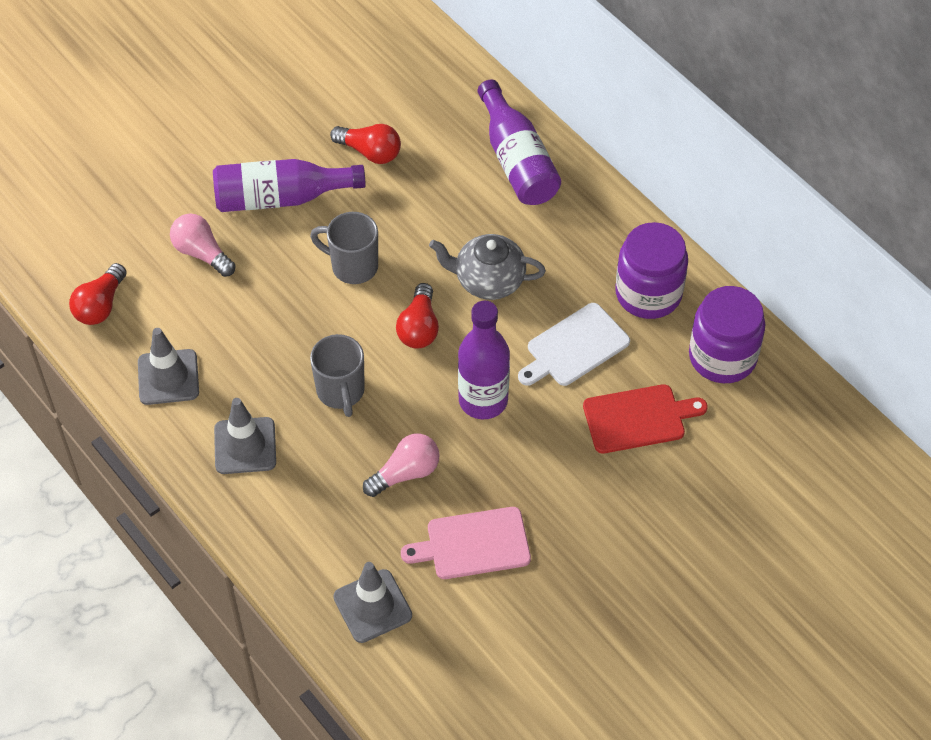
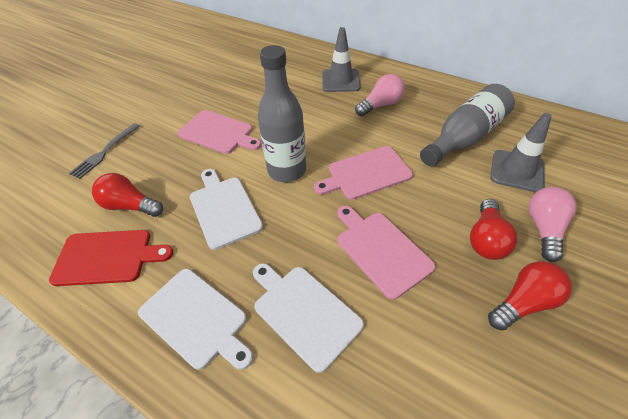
grey bottle: 0 -> 2
grey fork: 0 -> 1
grey mug: 2 -> 0
grey teapot: 1 -> 0
grey traffic cone: 3 -> 2
pink cutting board: 1 -> 3
purple bottle: 3 -> 0
purple jar: 2 -> 0
white cutting board: 1 -> 3

